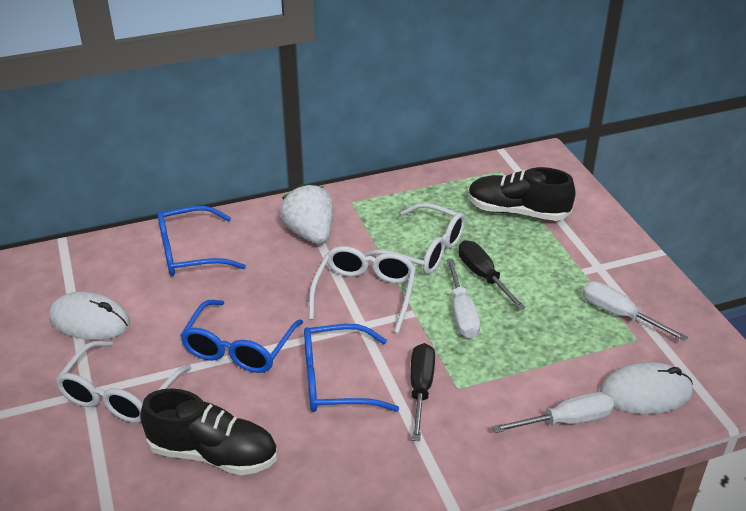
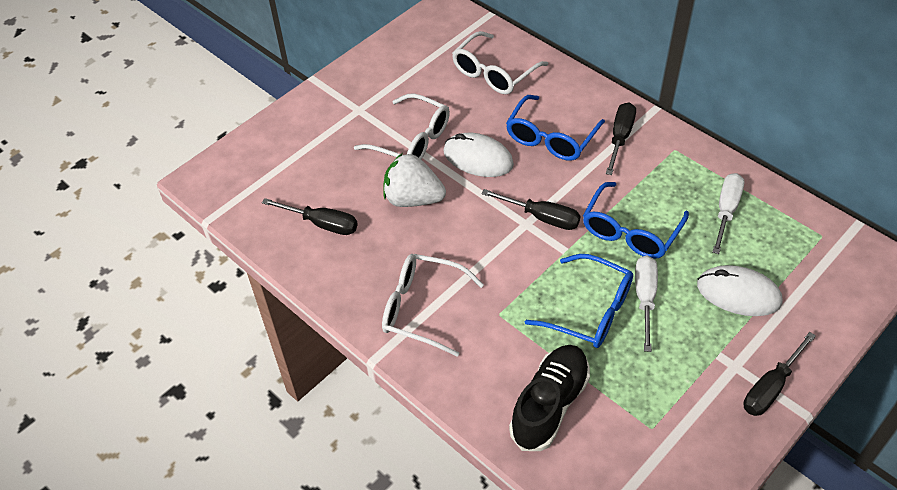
black screwdriver: 2 -> 4
black shoe: 2 -> 1
white screwdriver: 3 -> 2

